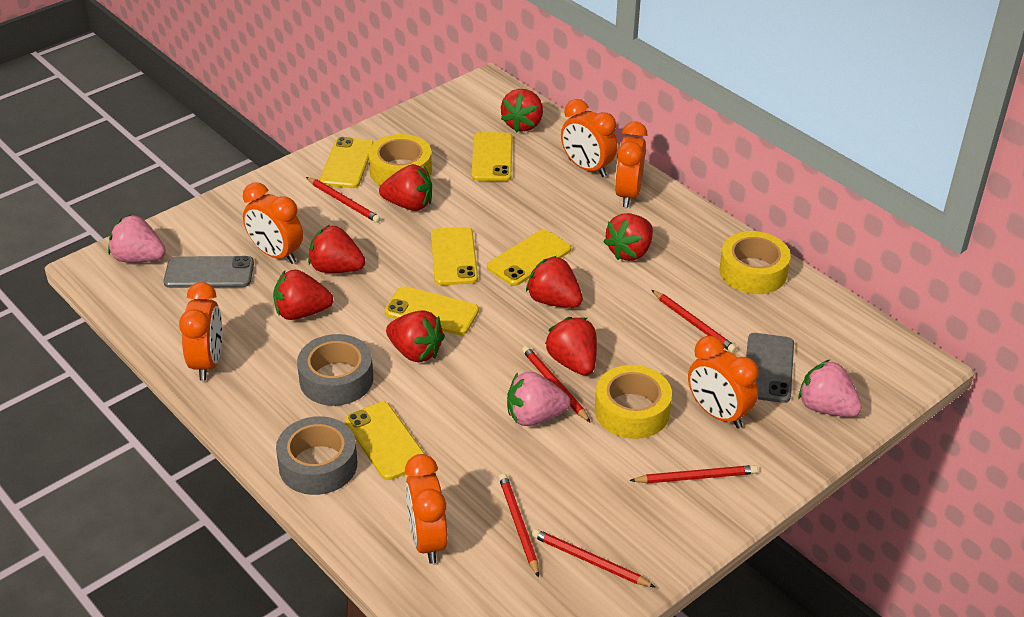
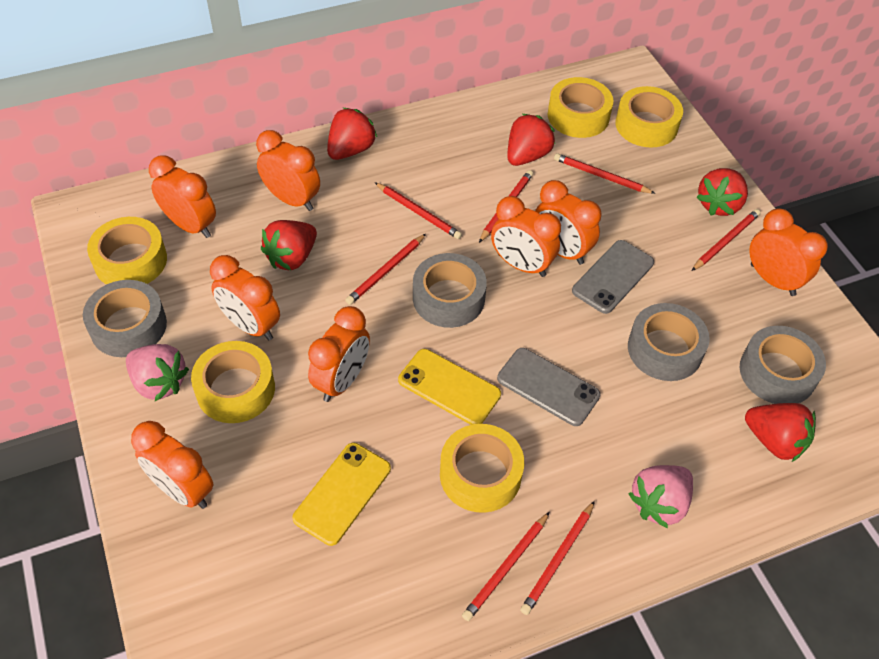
grey tape: 2 -> 4
orange clock: 6 -> 8
pink strawberry: 3 -> 2
red pencil: 6 -> 7
red strawberry: 8 -> 5
yellow phone: 6 -> 2
yellow tape: 3 -> 5

